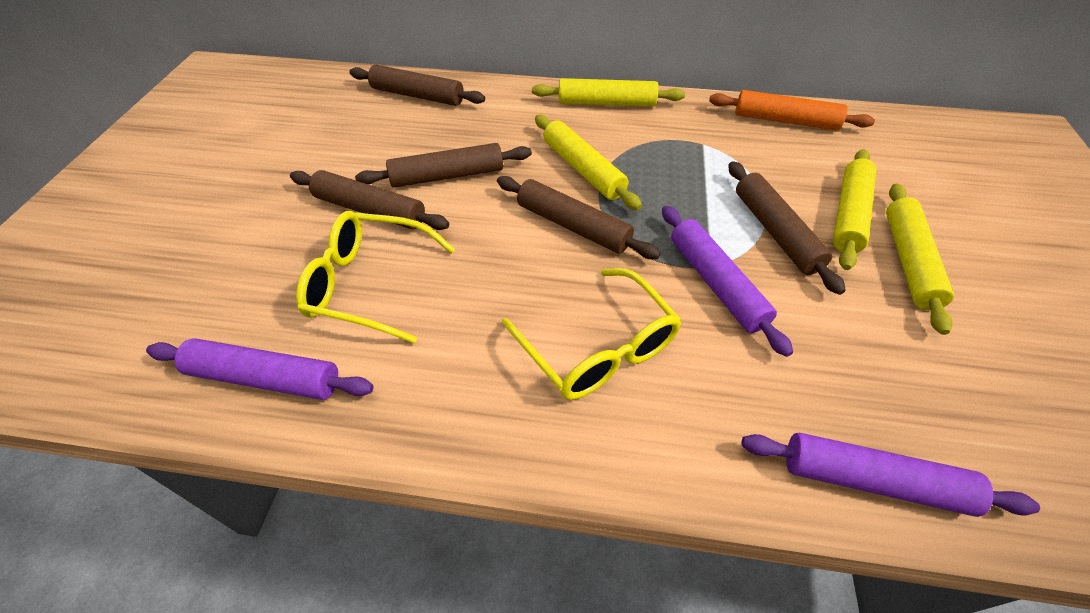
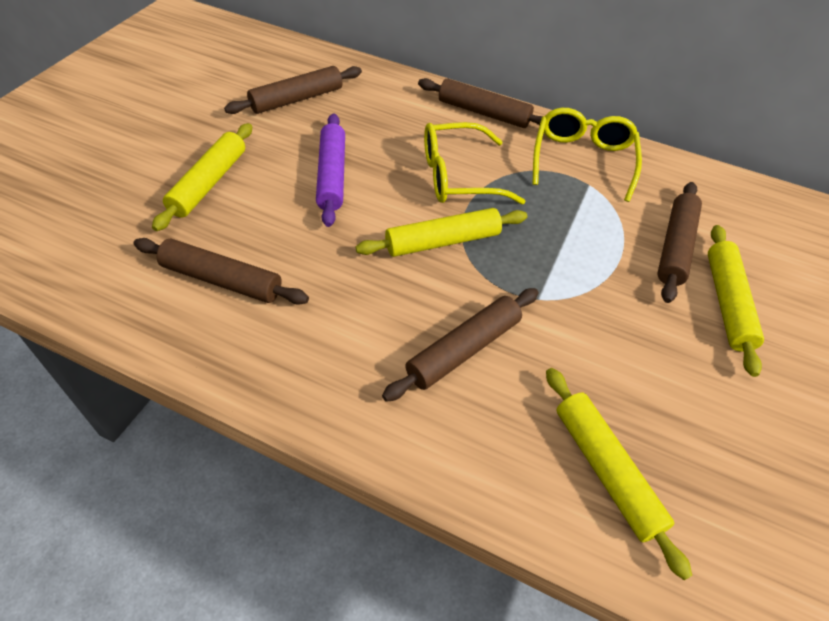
orange rolling pin: 1 -> 0
purple rolling pin: 3 -> 1

